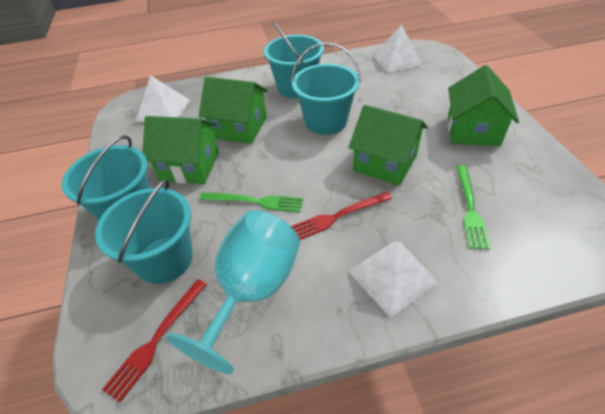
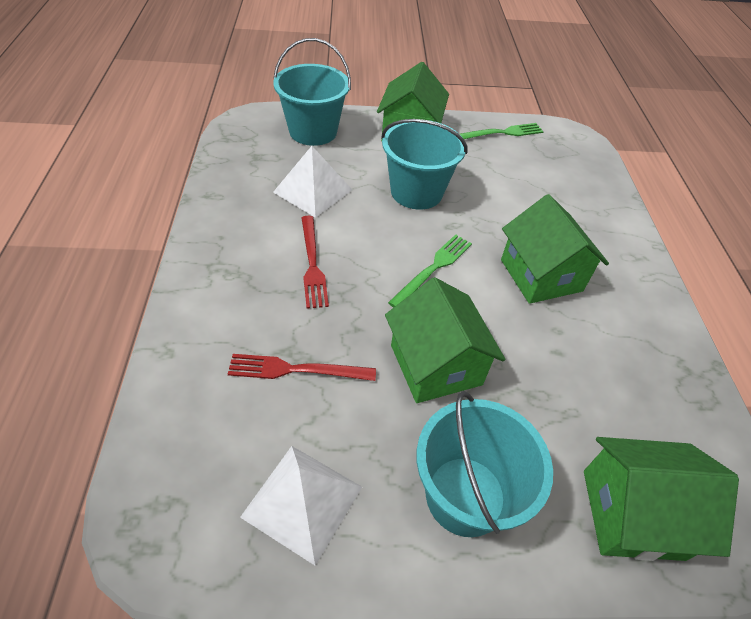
turquoise bucket: 4 -> 3
turquoise goblet: 1 -> 0
white pyramid: 3 -> 2

